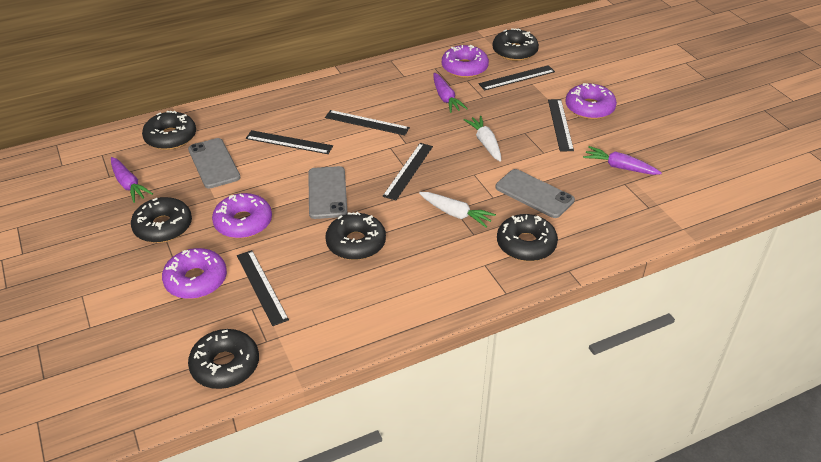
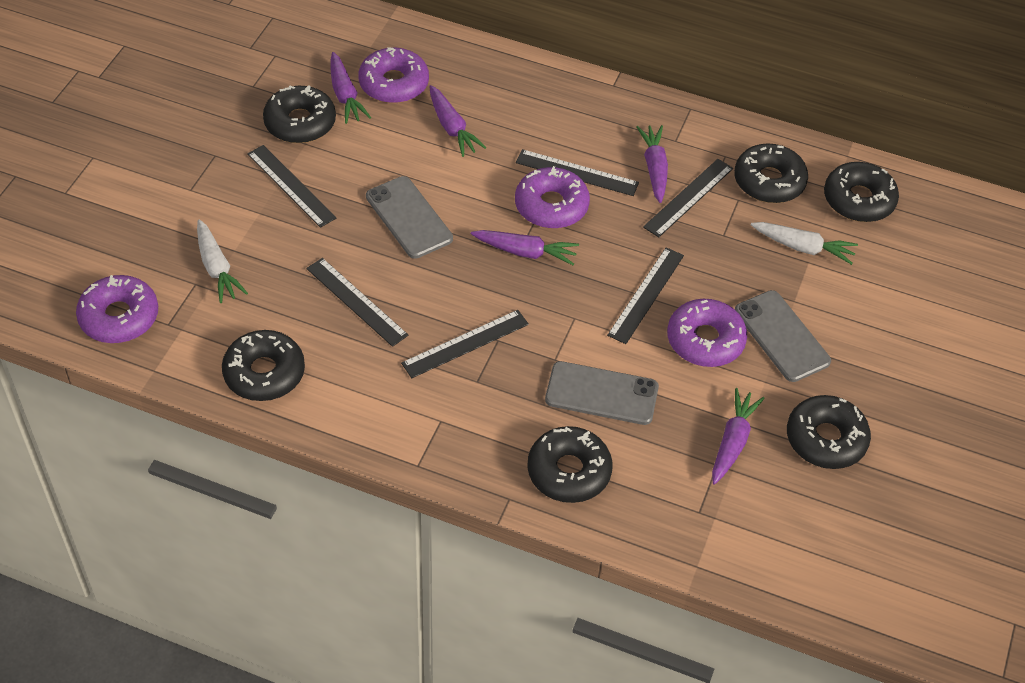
purple carrot: 3 -> 5

